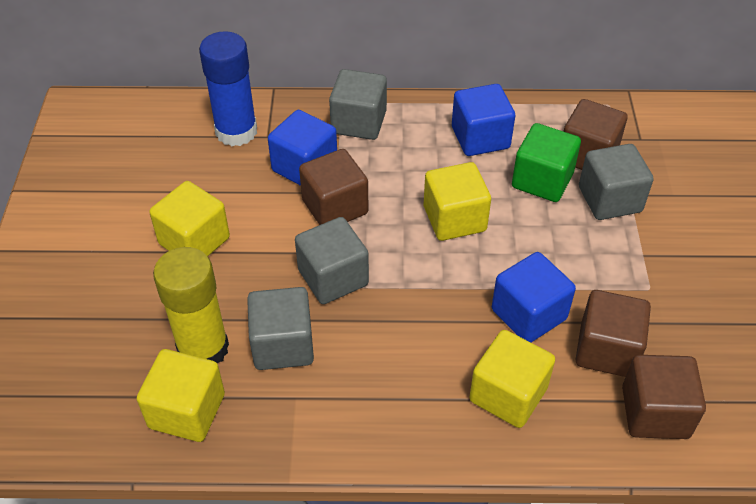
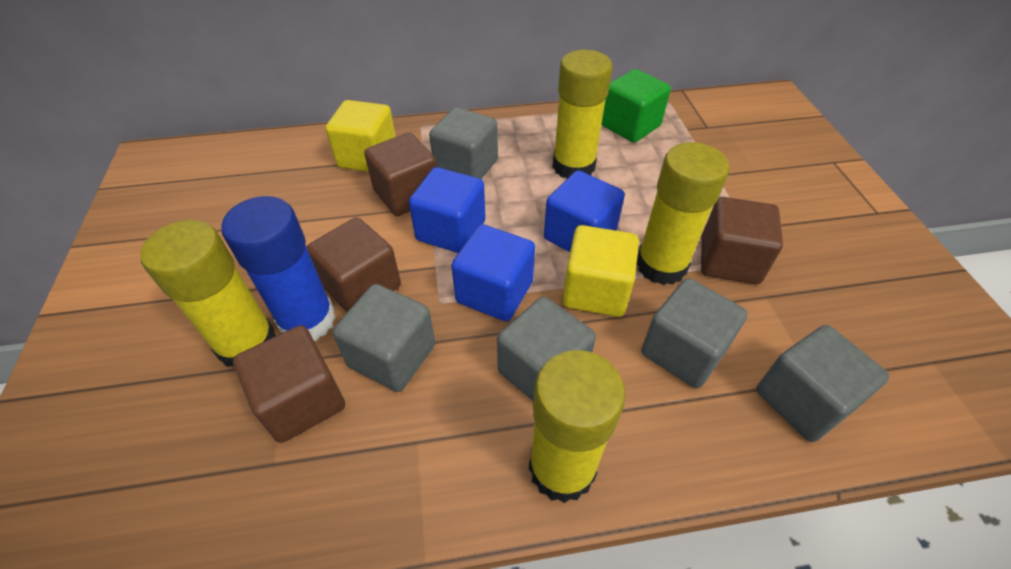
grey cube: 4 -> 5
yellow cube: 4 -> 2
yellow glue stick: 1 -> 4

